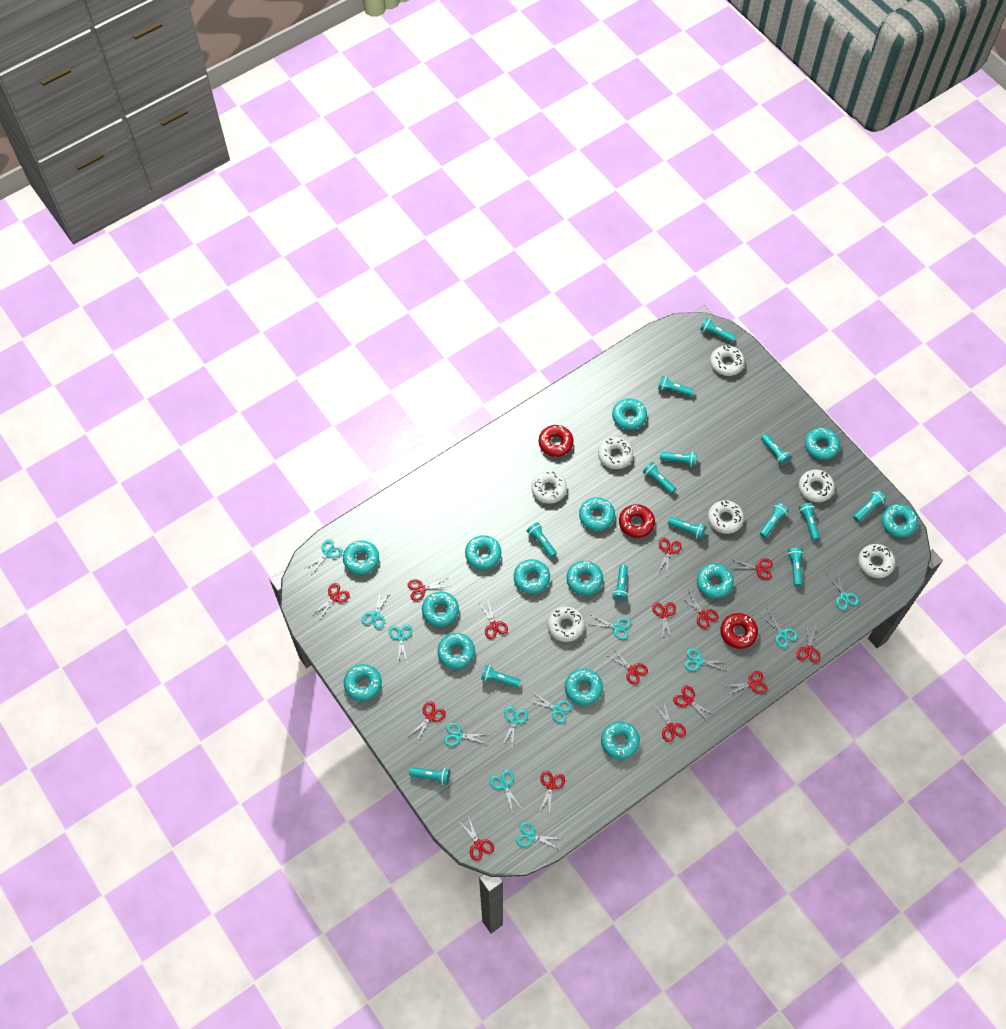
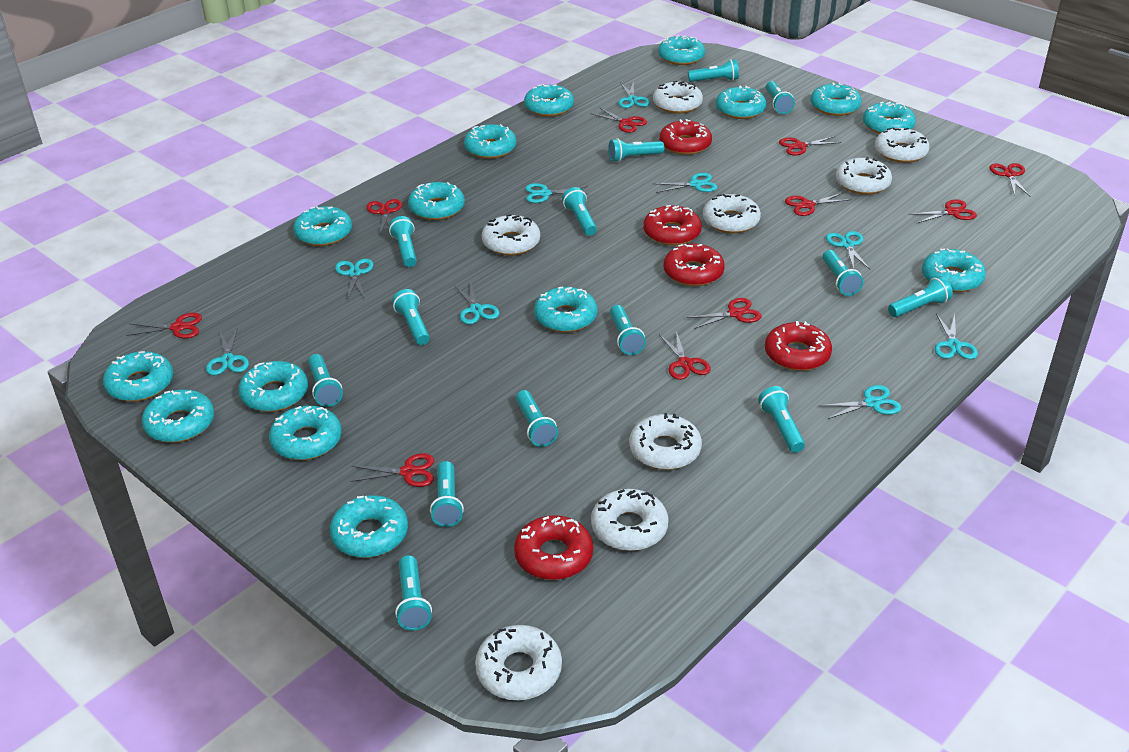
red donut: 3 -> 5
red scissors: 15 -> 10
turquoise donut: 14 -> 15
turquoise scissors: 12 -> 9
white donut: 7 -> 8

